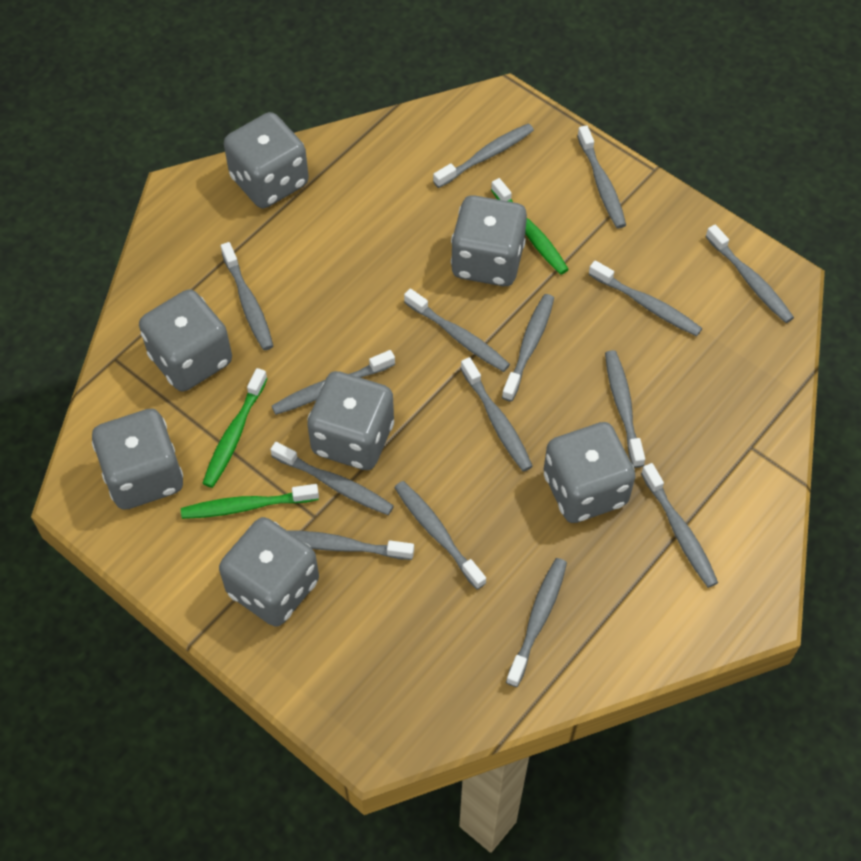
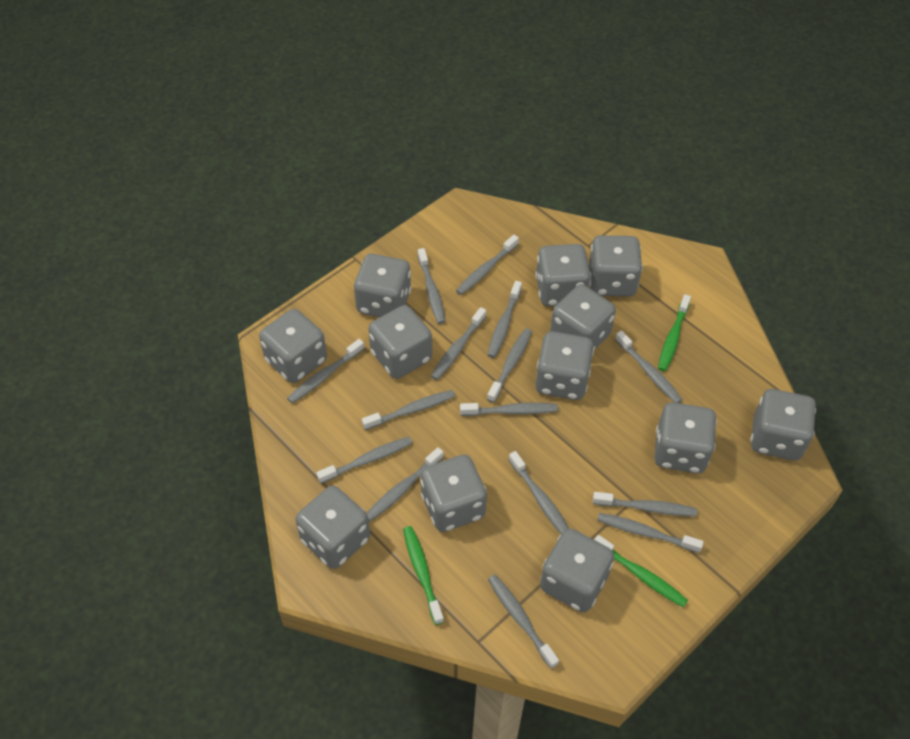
grey dice: 7 -> 12

